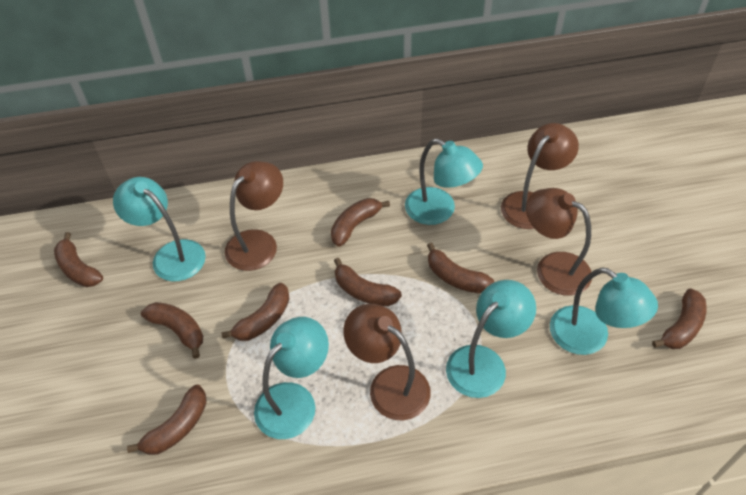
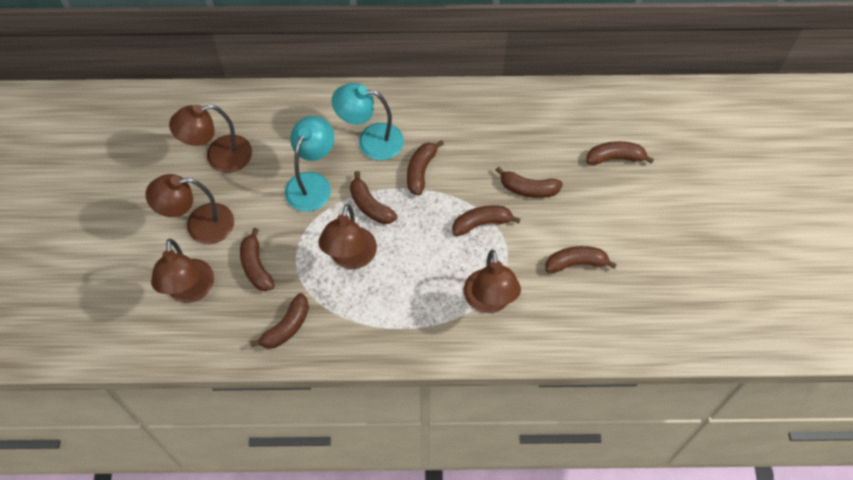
brown lamp: 4 -> 5
turquoise lamp: 5 -> 2

